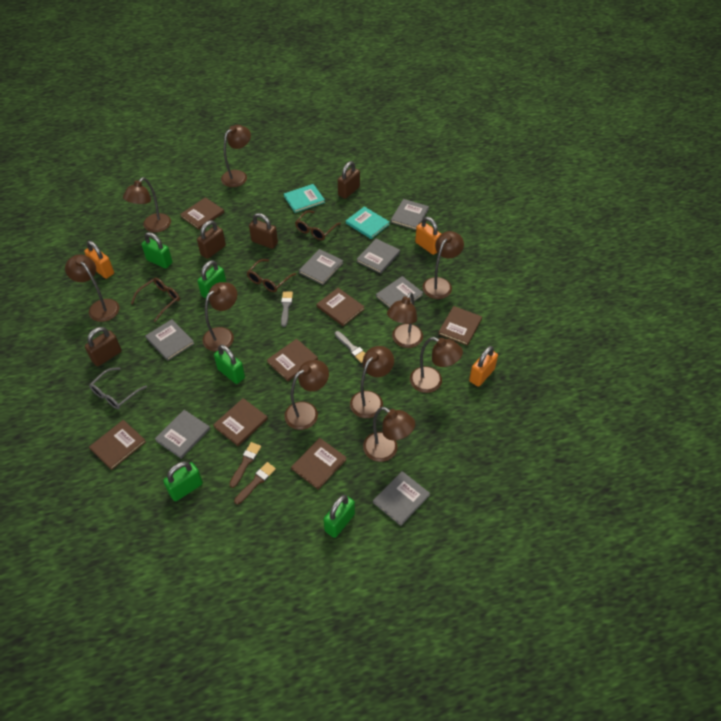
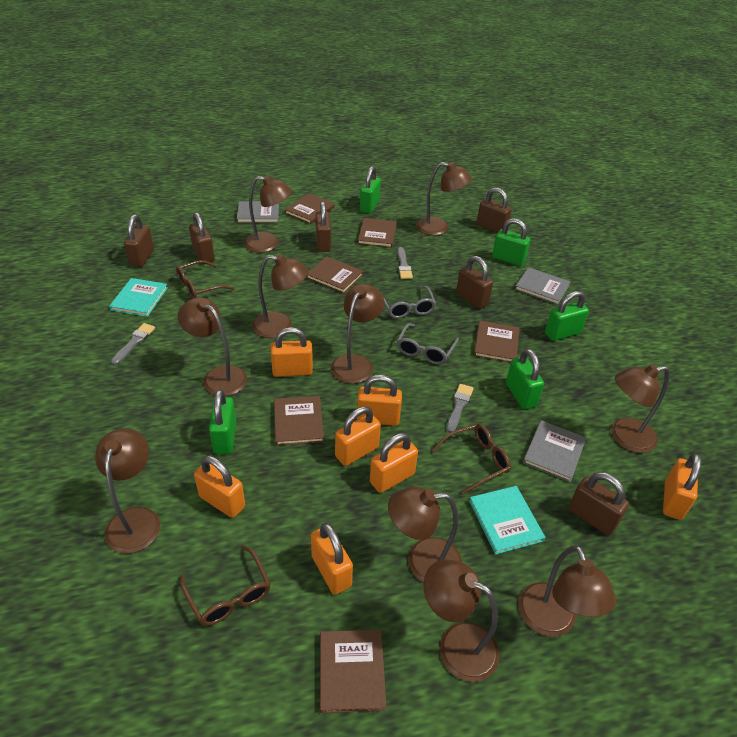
brown book: 7 -> 6
brown brush: 2 -> 0
brown padlock: 4 -> 6
grey book: 7 -> 3
grey brush: 2 -> 3
grey glasses: 1 -> 2
orange padlock: 3 -> 7

